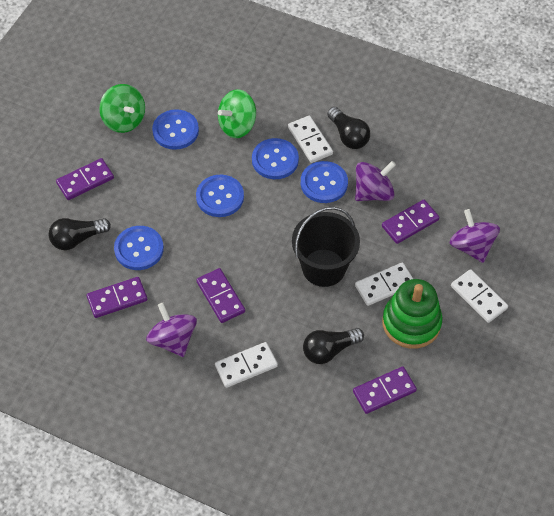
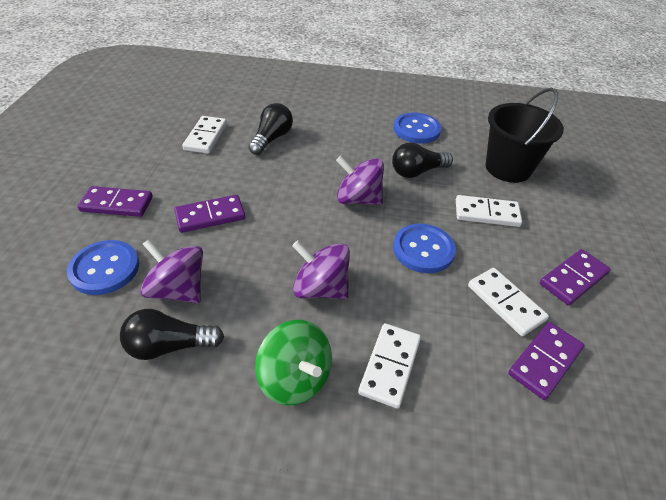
blue button: 5 -> 3
green spinning top: 2 -> 1
green stacking toy: 1 -> 0
purple domino: 5 -> 4

